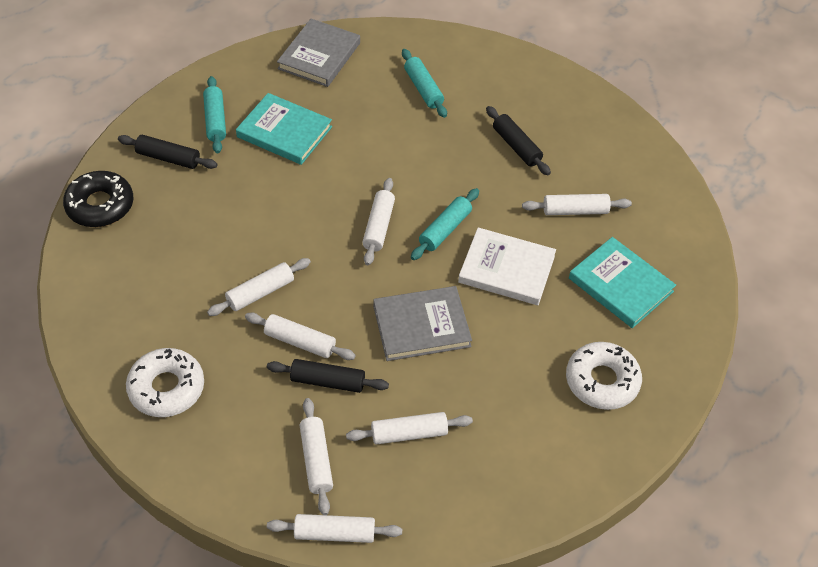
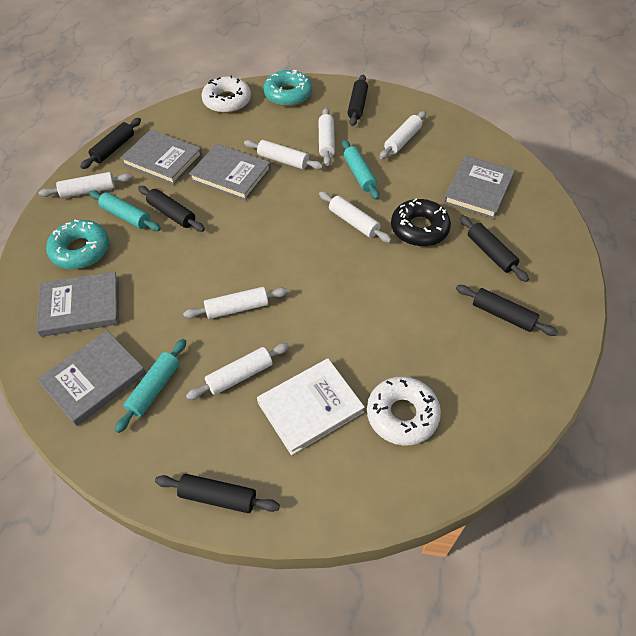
black rolling pin: 3 -> 6
grey book: 2 -> 5
turquoise book: 2 -> 0
turquoise donut: 0 -> 2

